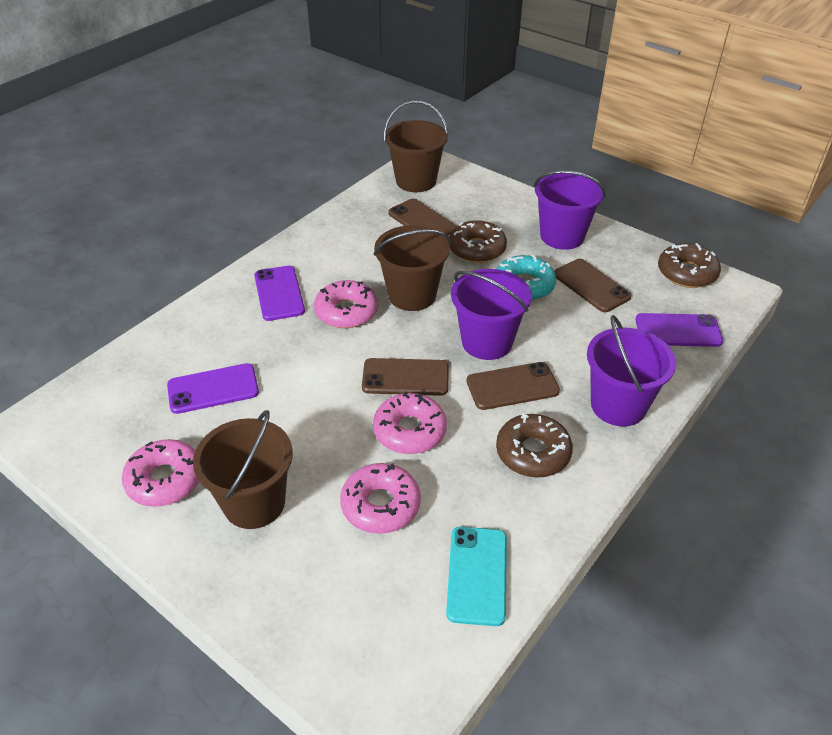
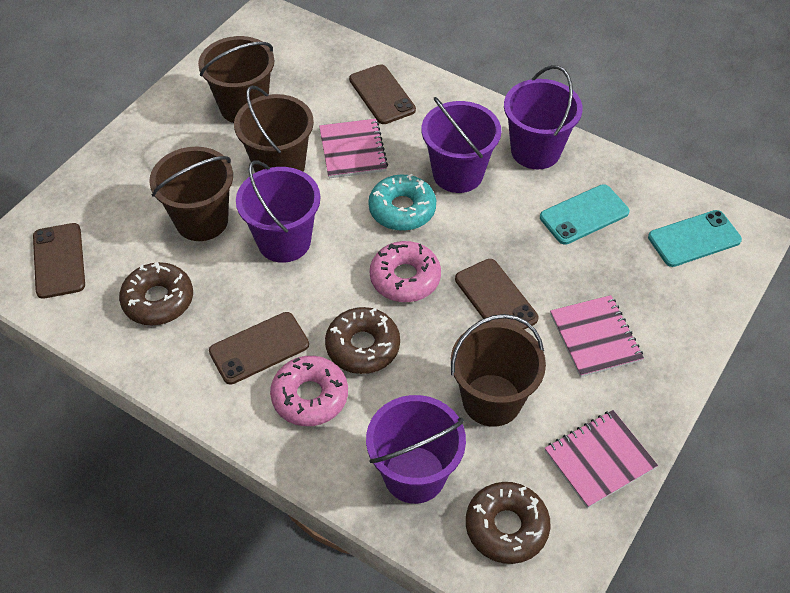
brown bucket: 3 -> 4
pink donut: 4 -> 2
pink notebook: 0 -> 3
purple bucket: 3 -> 4
purple phone: 3 -> 0
turquoise phone: 1 -> 2

